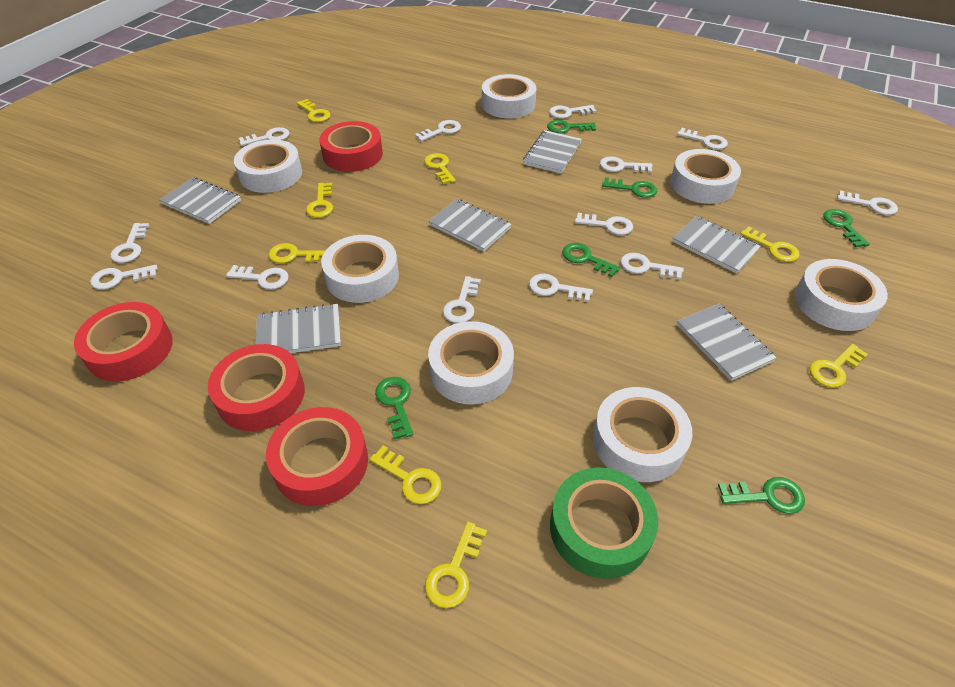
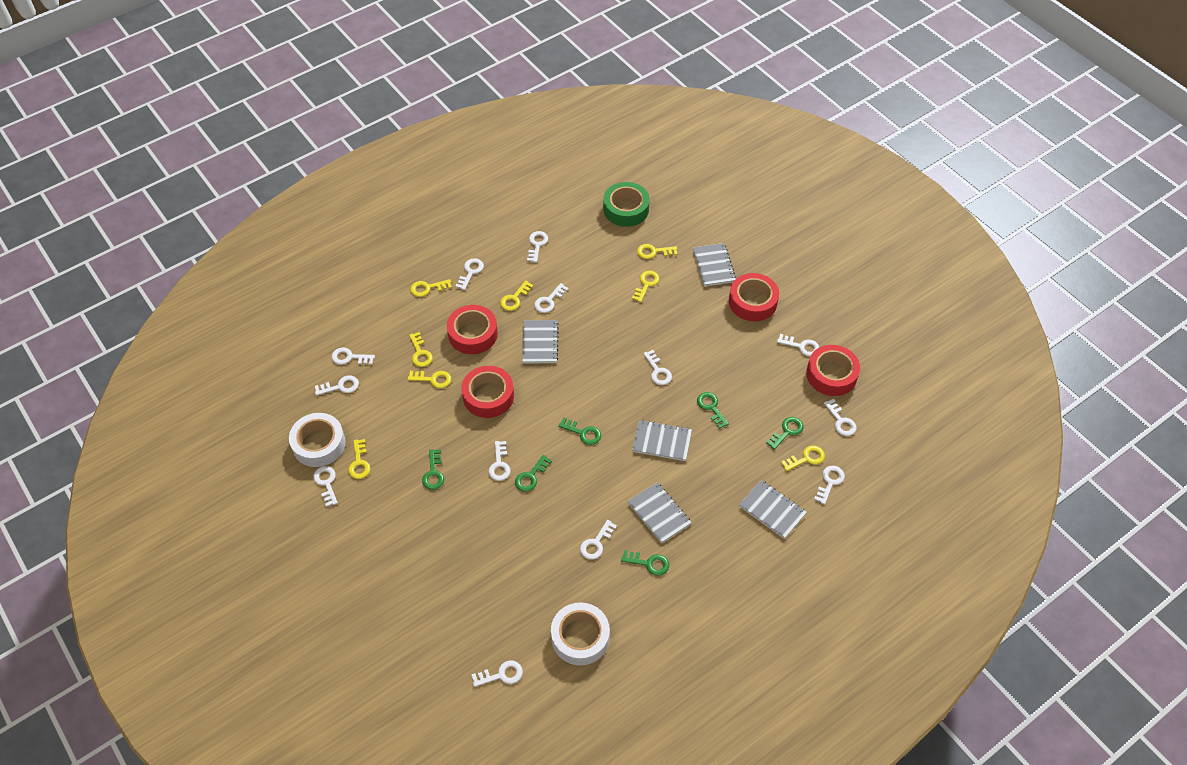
grey notebook: 6 -> 5
white tape: 7 -> 2

